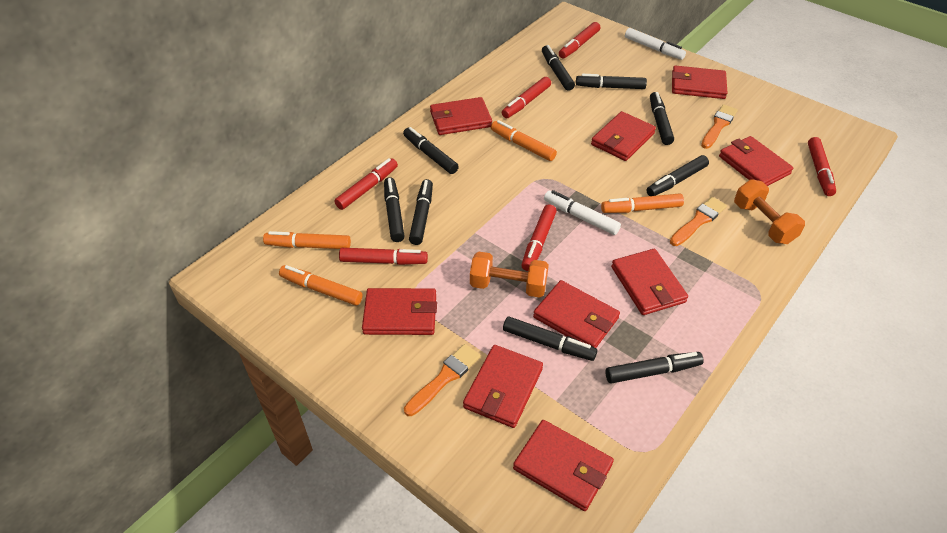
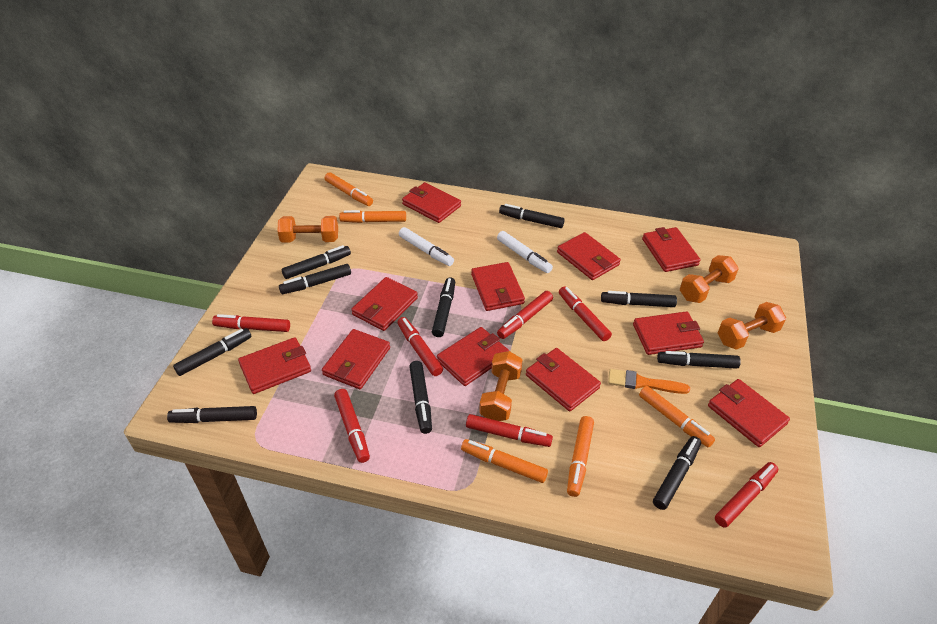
black marker: 9 -> 10
orange brush: 3 -> 1
orange dumbbell: 2 -> 4
orange marker: 4 -> 5
red marker: 6 -> 7
red wallet: 9 -> 11

